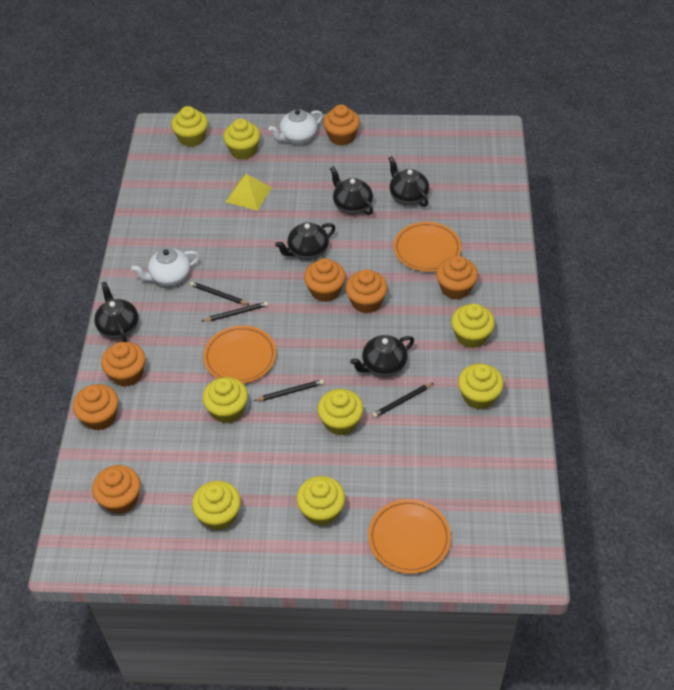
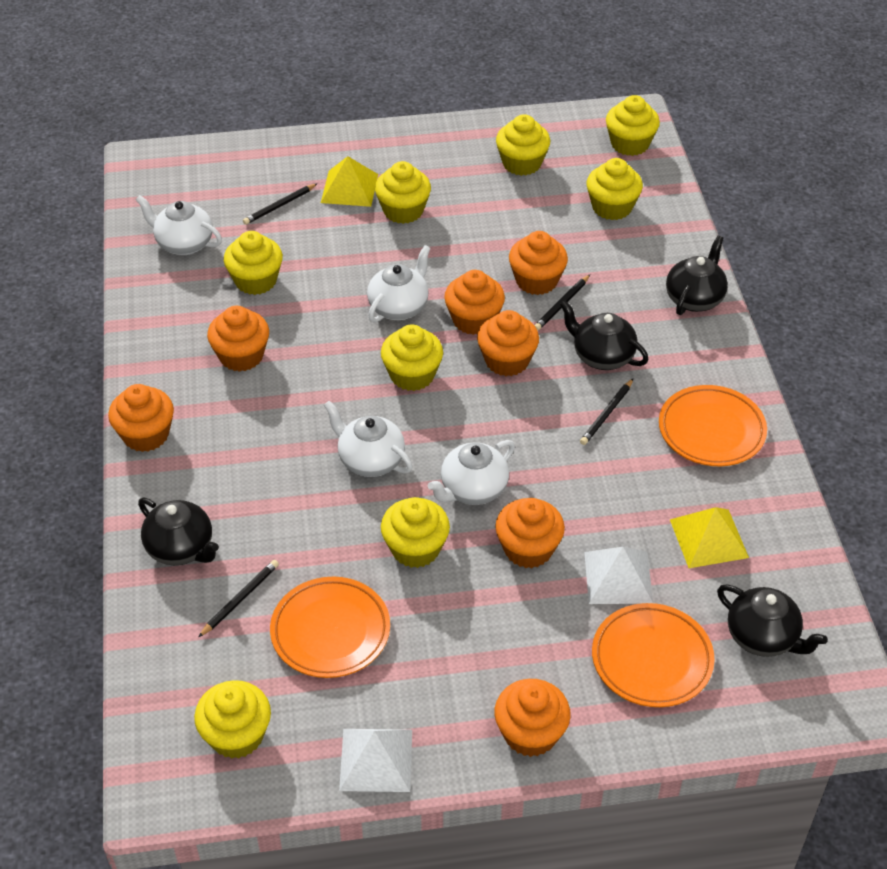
black teapot: 5 -> 4
white pyramid: 0 -> 2
white teapot: 2 -> 4
yellow pyramid: 1 -> 2

